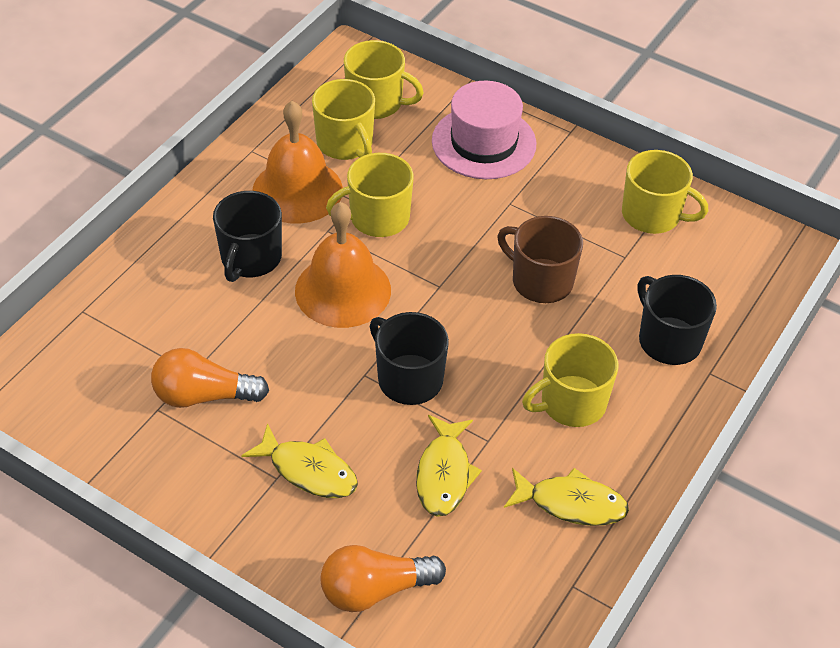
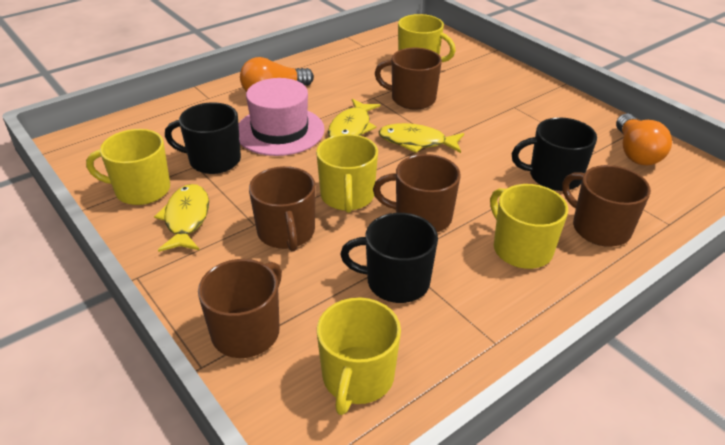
brown mug: 1 -> 5
orange bell: 2 -> 0

